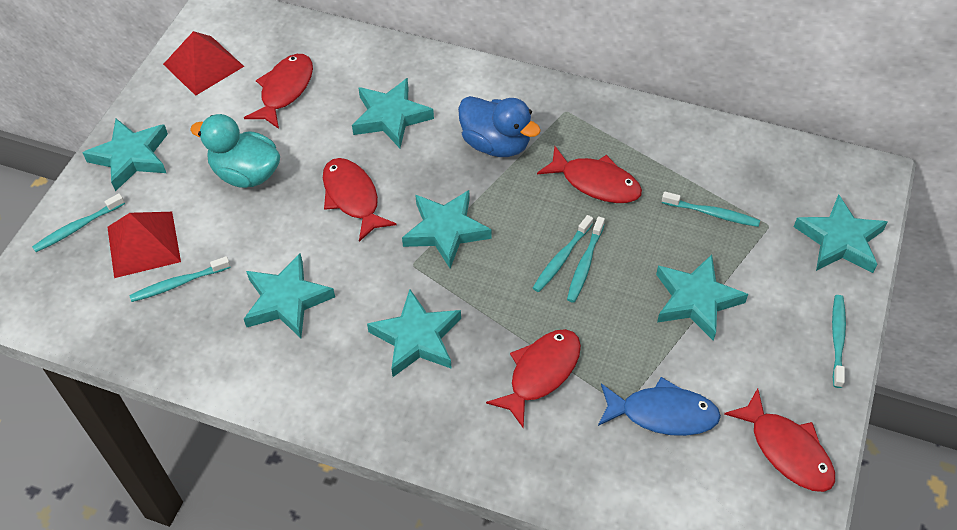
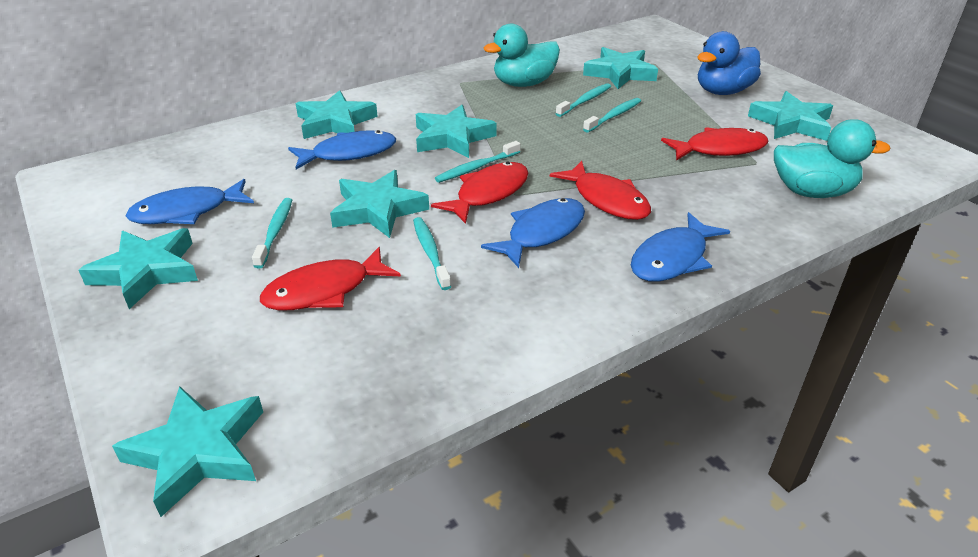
blue fish: 1 -> 4
red fish: 5 -> 4
red pyramid: 2 -> 0
turquoise duck: 1 -> 2
turquoise toothbrush: 6 -> 5

